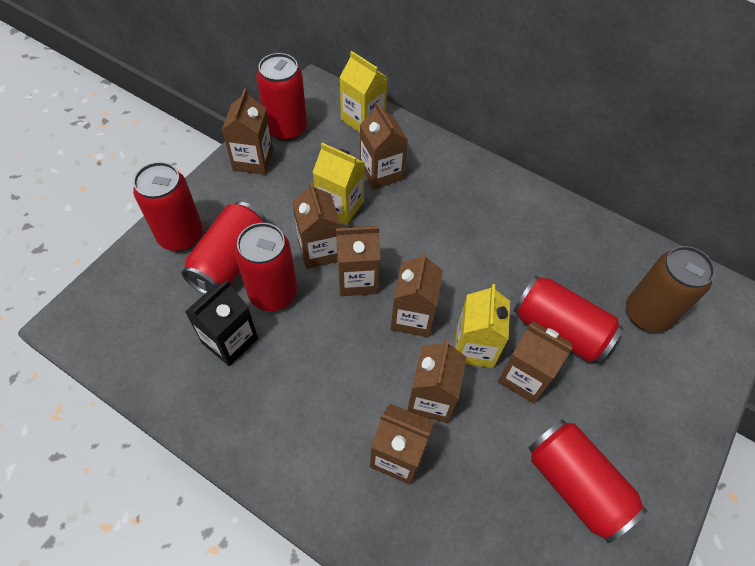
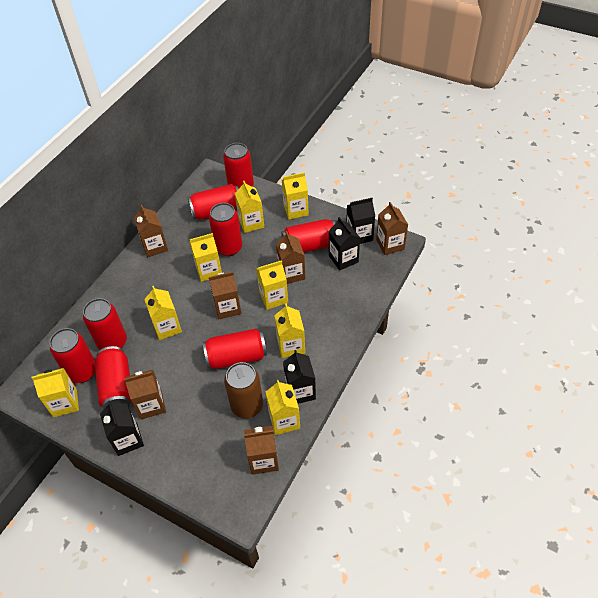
black carton: 1 -> 4
brown carton: 8 -> 6
red can: 6 -> 8
yellow carton: 3 -> 8

